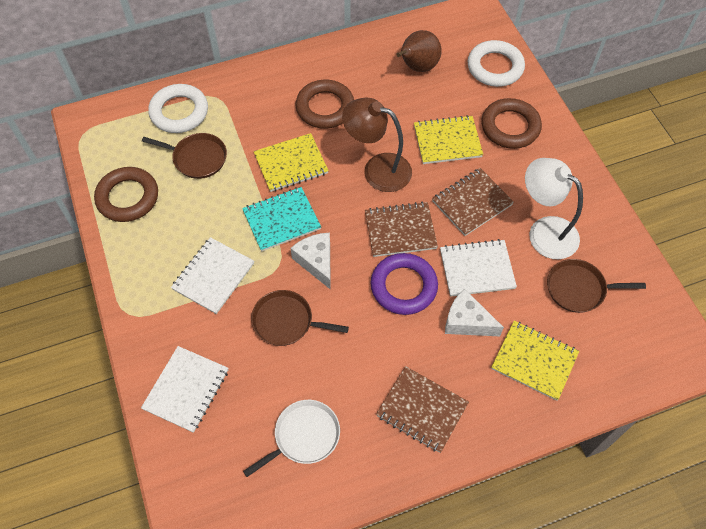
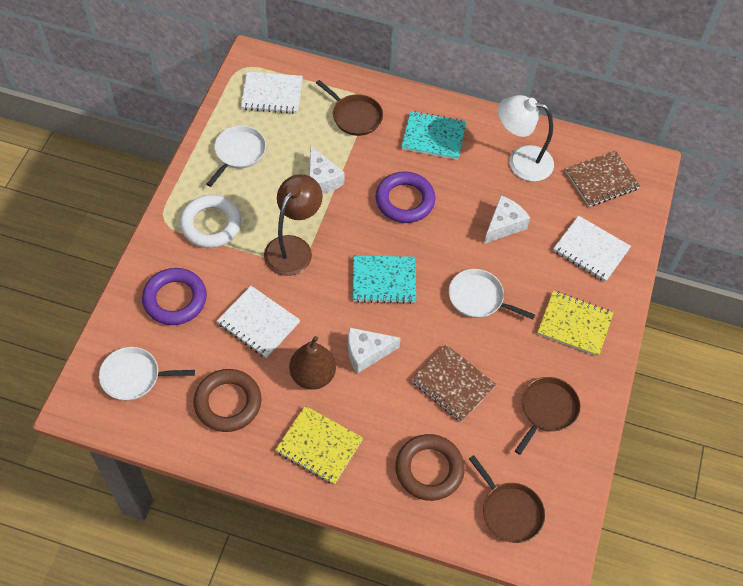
brown notebook: 3 -> 2
brown ring: 3 -> 2
purple ring: 1 -> 2
turquoise notebook: 1 -> 2
white cheese: 2 -> 3
white pan: 1 -> 3
white ring: 2 -> 1
yellow notebook: 3 -> 2

